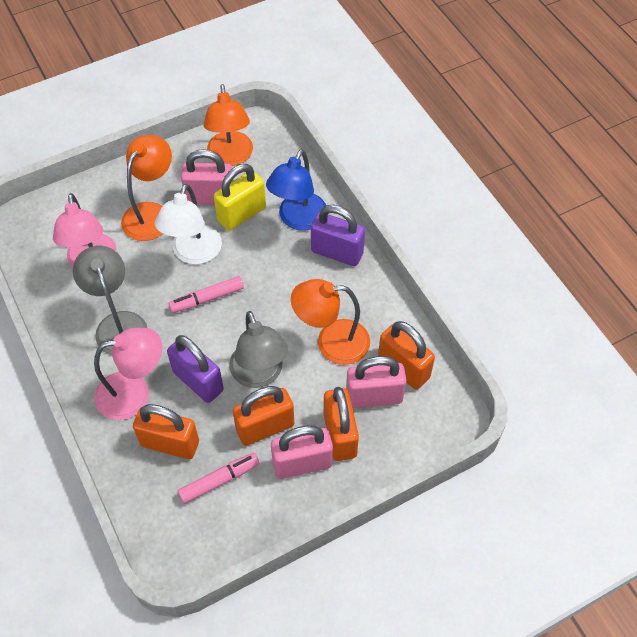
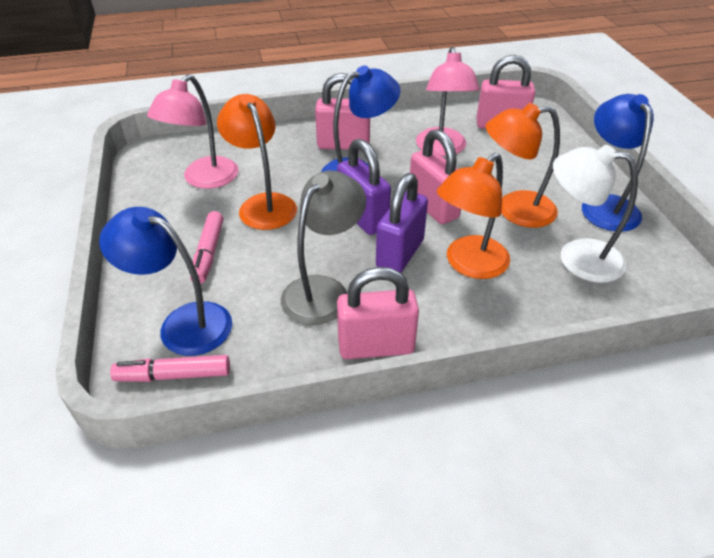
blue lamp: 1 -> 3
grey lamp: 2 -> 1
orange padlock: 4 -> 0
pink padlock: 3 -> 4
yellow padlock: 1 -> 0

